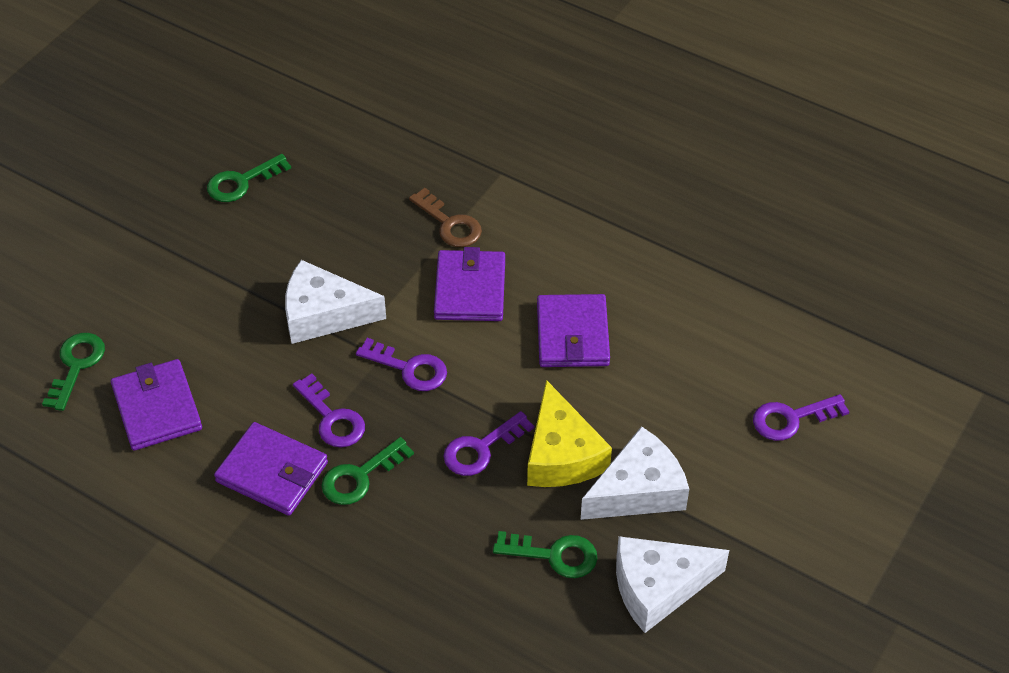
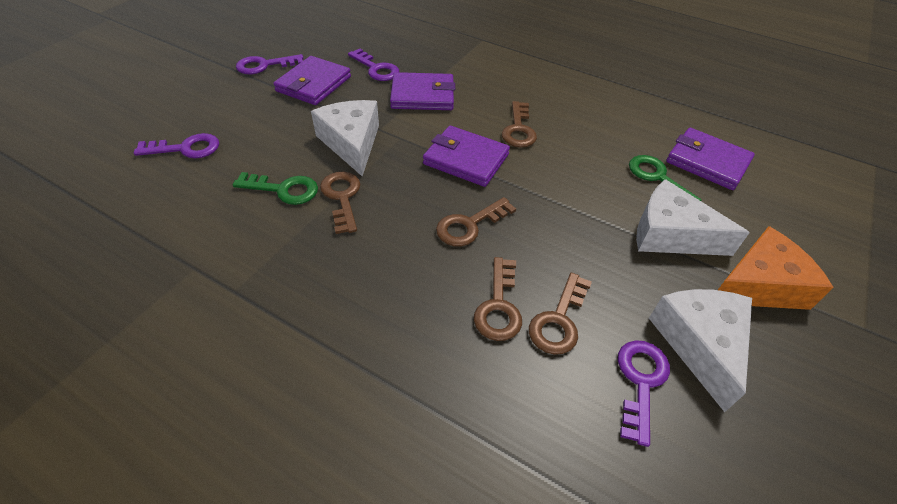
brown key: 1 -> 5
green key: 4 -> 2
orange cheese: 0 -> 1
yellow cheese: 1 -> 0

